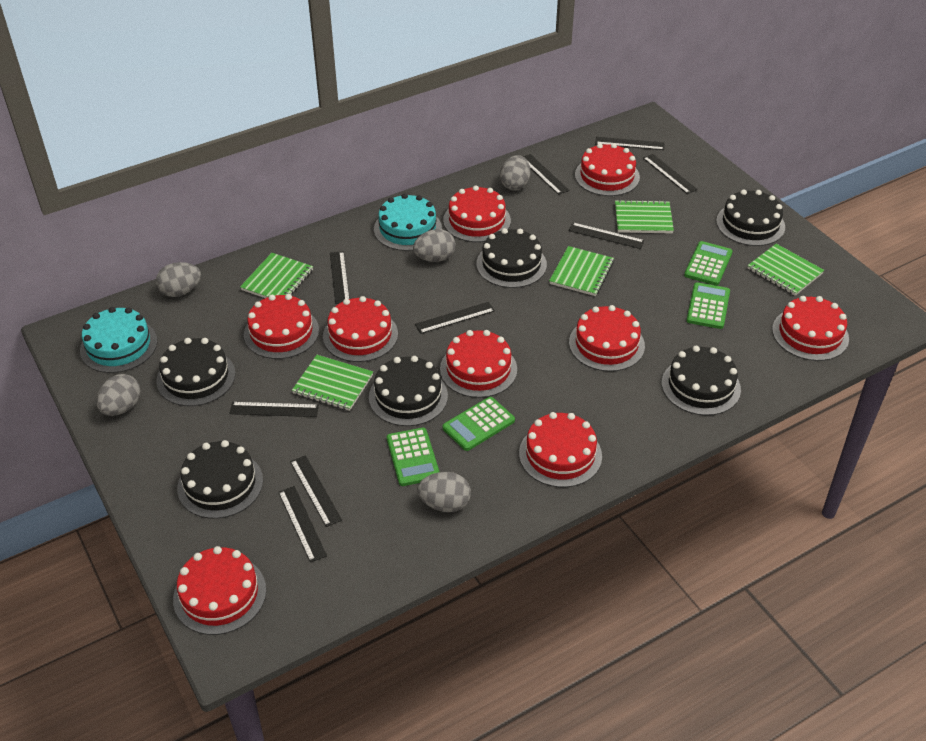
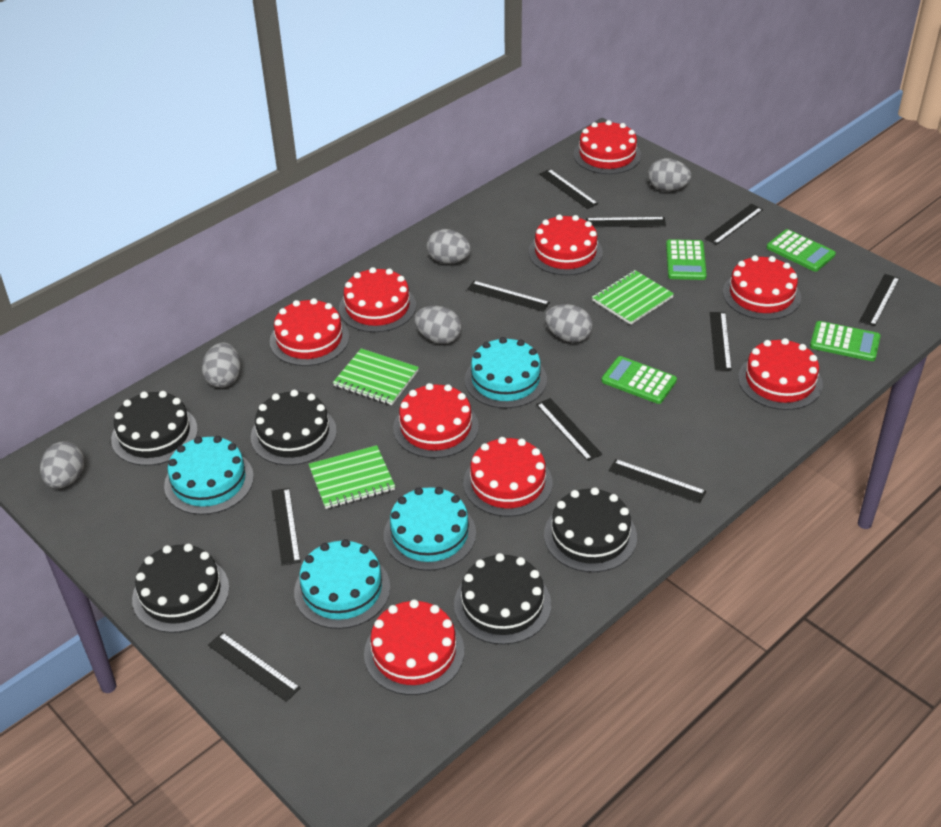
black cake: 6 -> 5
black ruler: 9 -> 10
green notebook: 5 -> 3
grey egg: 5 -> 6
turquoise cake: 2 -> 4

